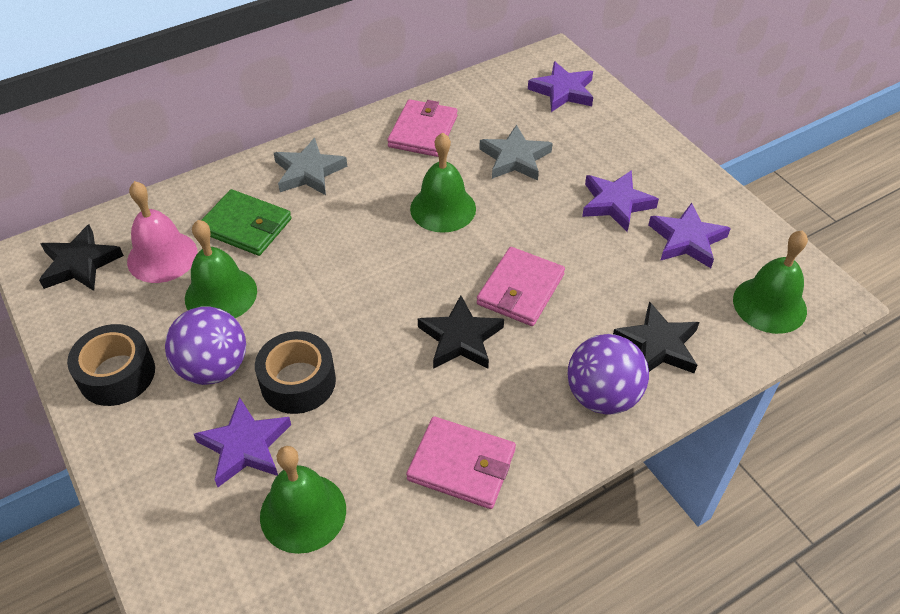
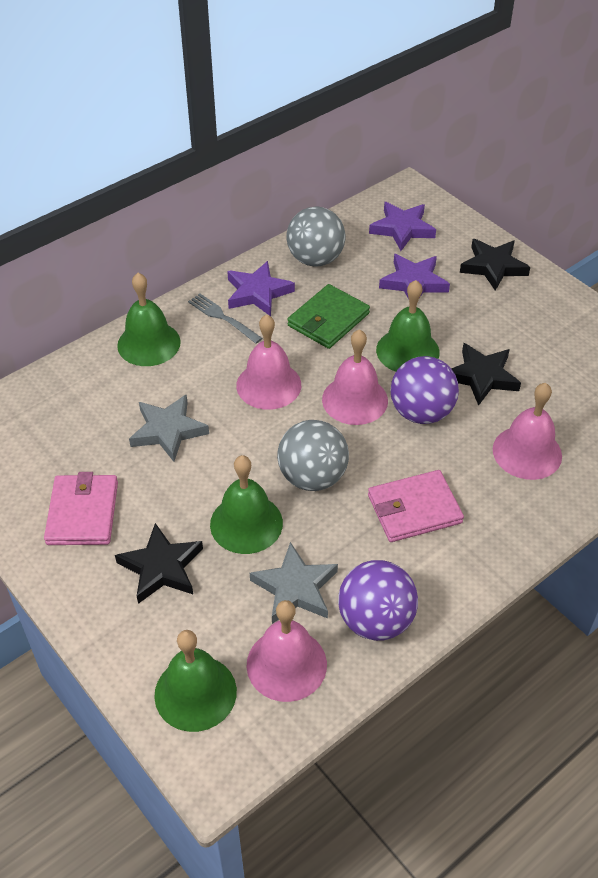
black tape: 2 -> 0
grey ball: 0 -> 2
grey fork: 0 -> 1
pink bell: 1 -> 4
pink wallet: 3 -> 2
purple star: 4 -> 3

